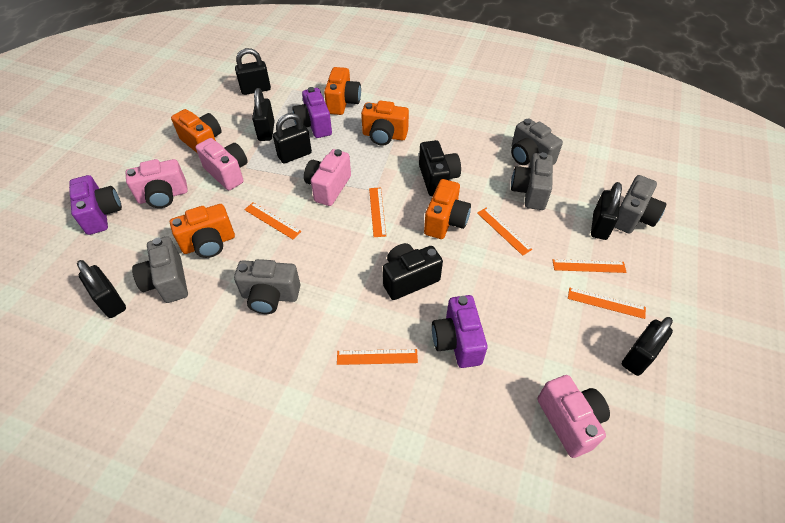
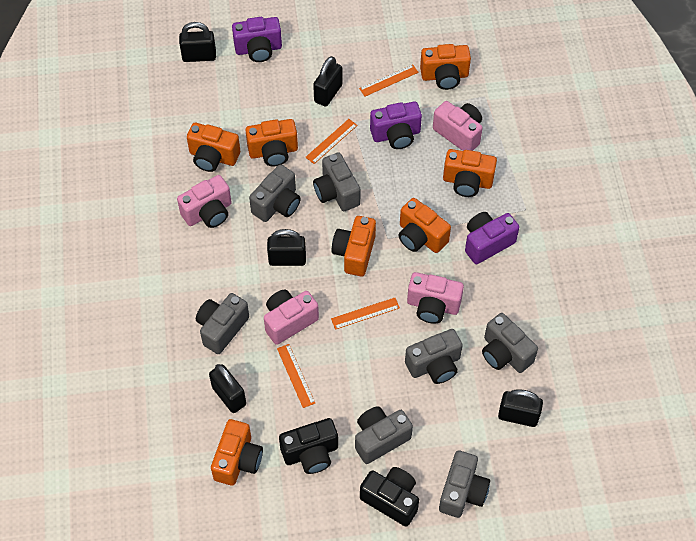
black padlock: 6 -> 5
grey camera: 5 -> 7
orange camera: 5 -> 7
orange ruler: 6 -> 4

